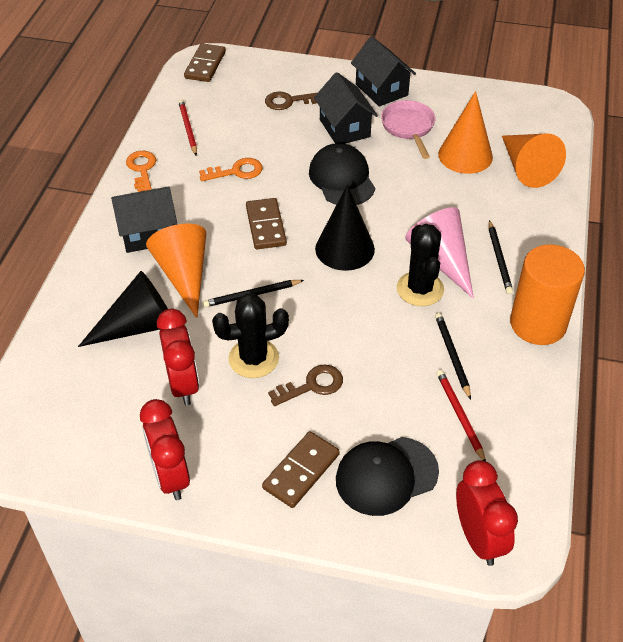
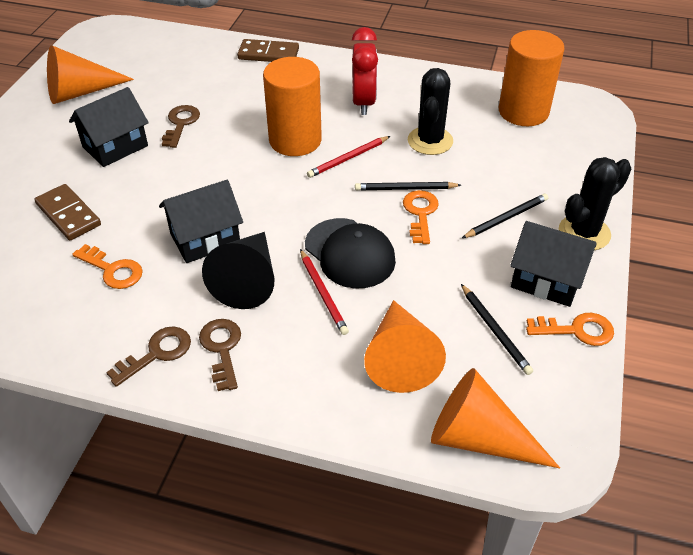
black cap: 2 -> 1
black cone: 2 -> 1
brown domino: 3 -> 2
brown key: 2 -> 3
orange cylinder: 1 -> 2
orange key: 2 -> 3
pink cone: 1 -> 0
pink pan: 1 -> 0
red clock: 3 -> 1

